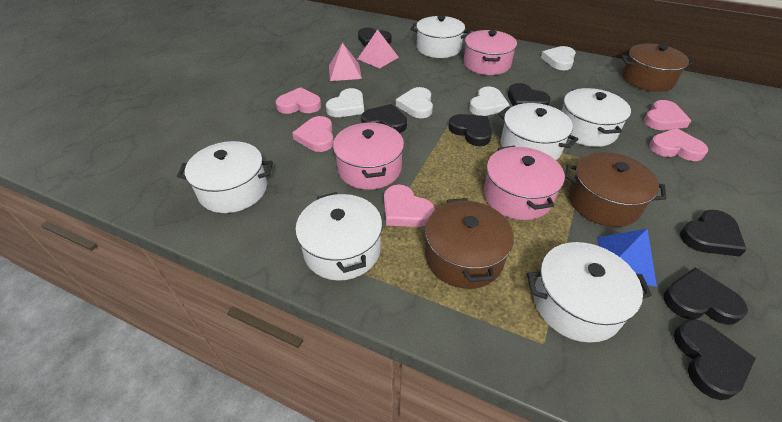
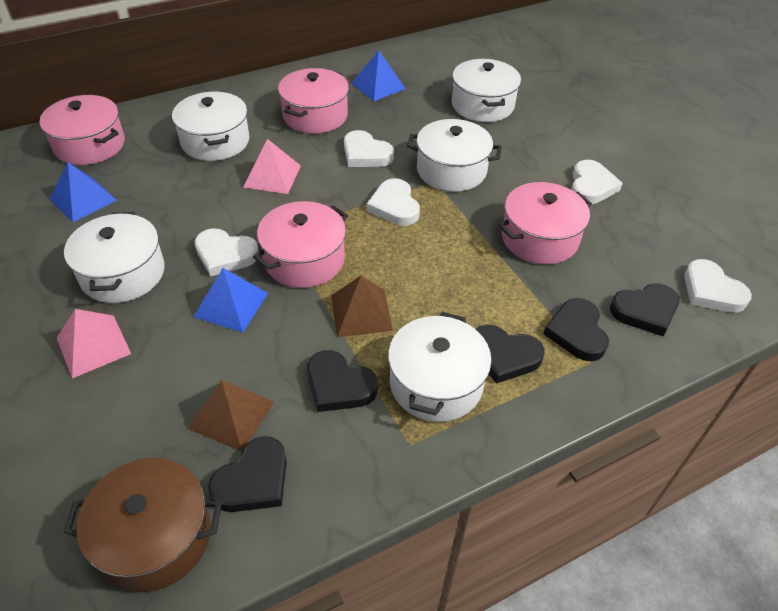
black heart: 7 -> 5
blue pyramid: 1 -> 3
brown pot: 3 -> 1
brown pyramid: 0 -> 2
pink heart: 5 -> 0
pink pot: 3 -> 4
white heart: 4 -> 5
white pot: 6 -> 5

